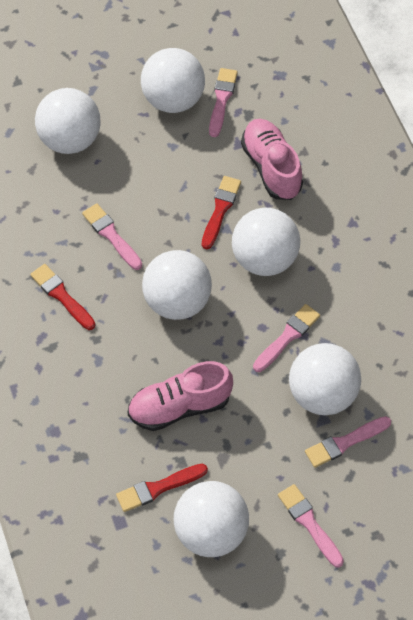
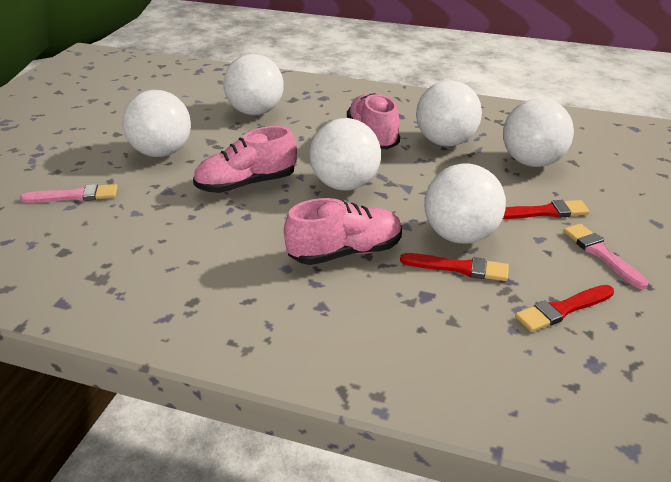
pink brush: 5 -> 2
pink shoe: 2 -> 3

